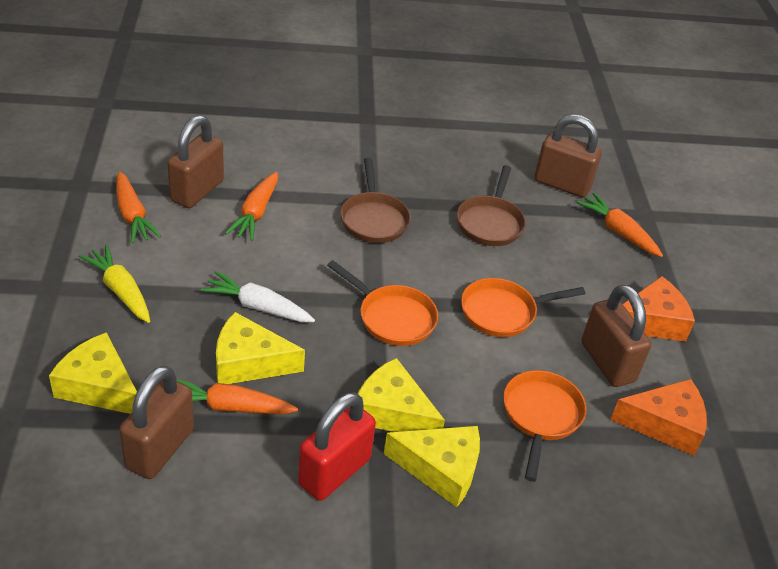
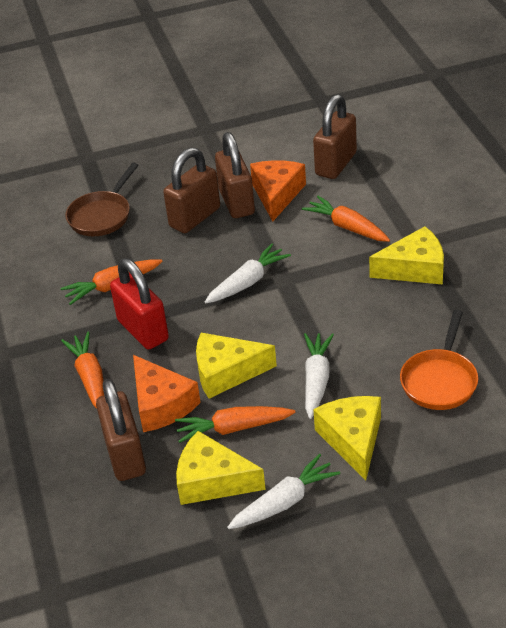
brown pan: 2 -> 1
orange pan: 3 -> 1
white carrot: 1 -> 3
yellow carrot: 1 -> 0

